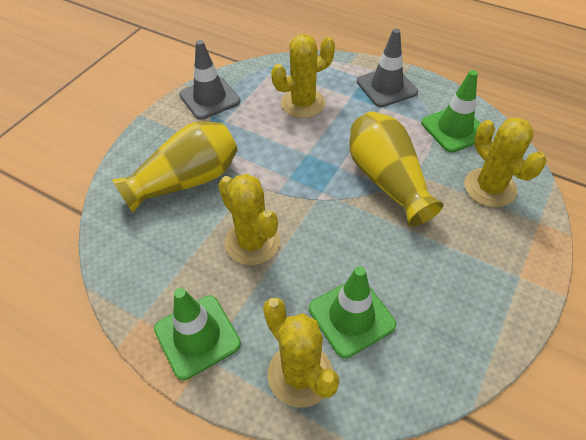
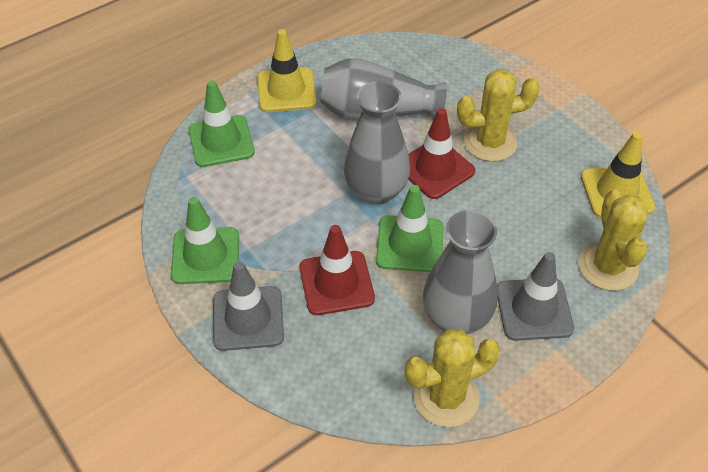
grey vase: 0 -> 3
red traffic cone: 0 -> 2
yellow cactus: 4 -> 3
yellow traffic cone: 0 -> 2
yellow vase: 2 -> 0

